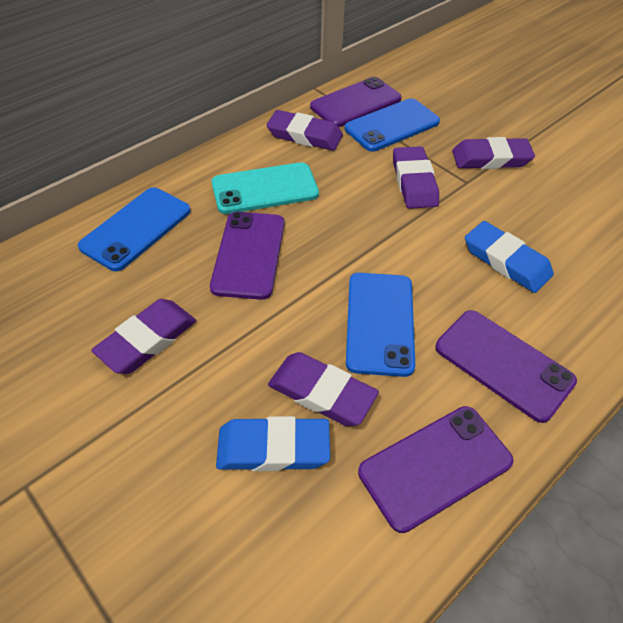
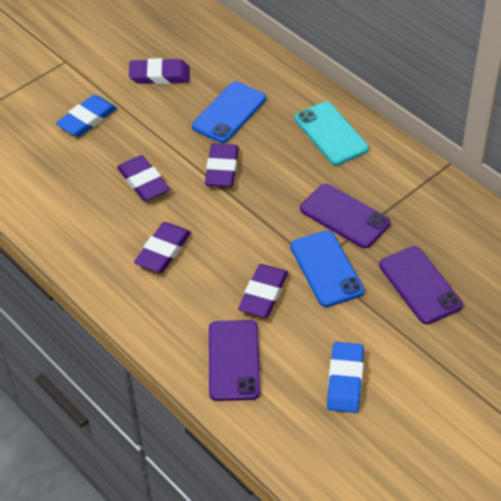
blue phone: 3 -> 2
purple phone: 4 -> 3

